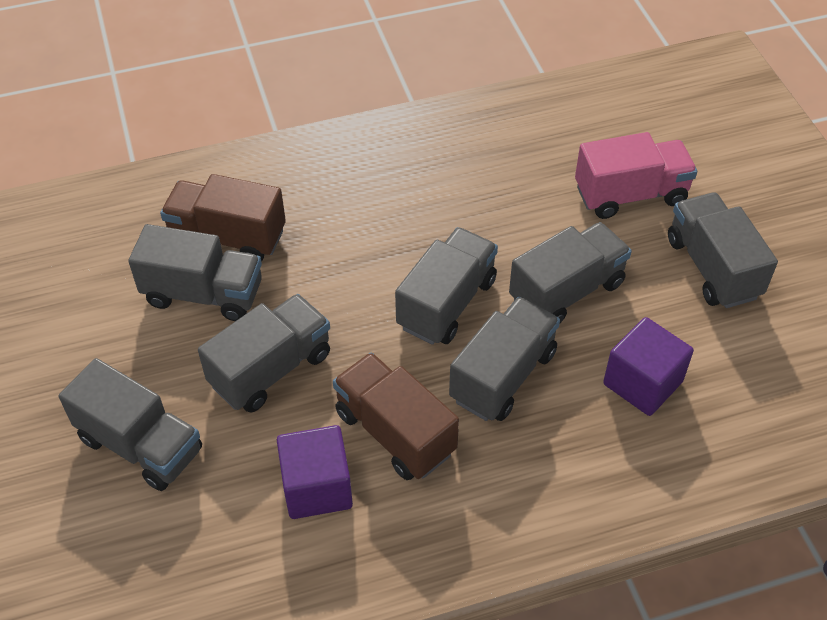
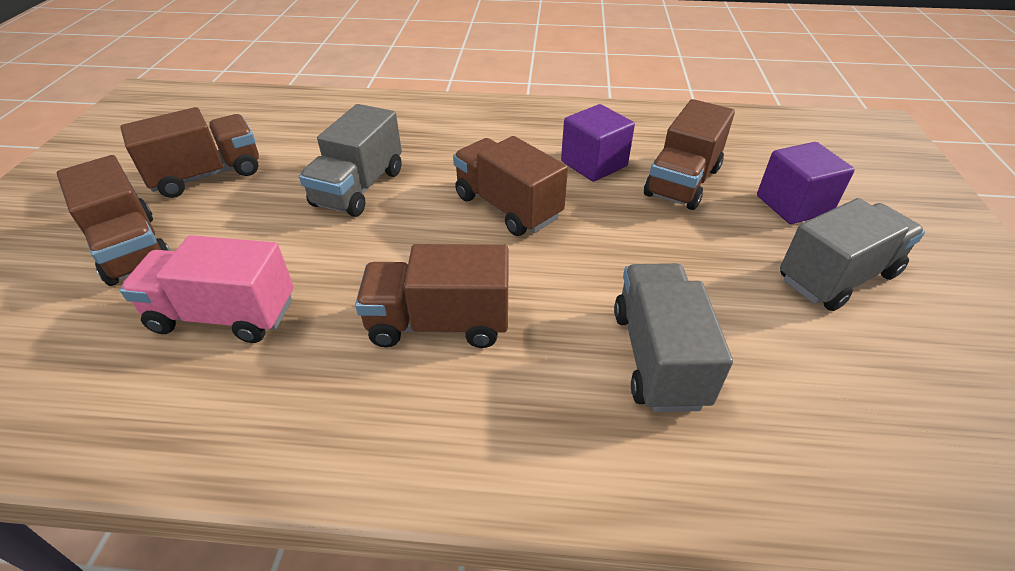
brown truck: 2 -> 5
grey truck: 7 -> 3

